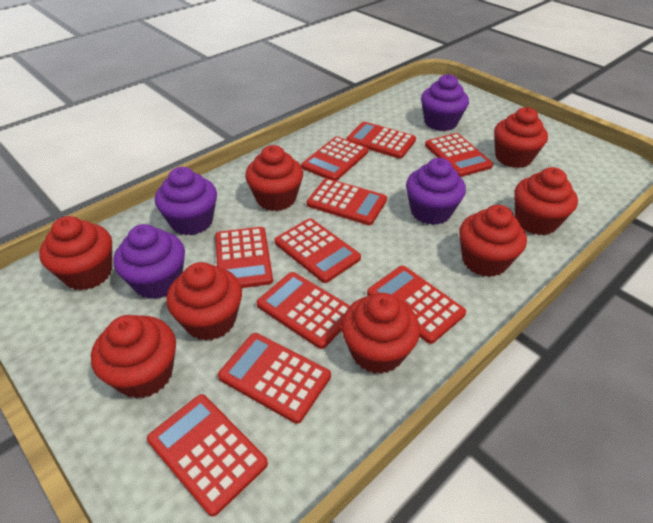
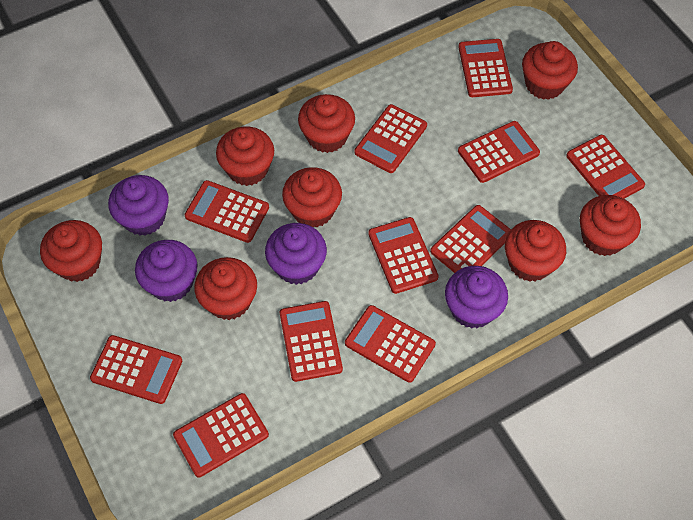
red calculator: 10 -> 11

